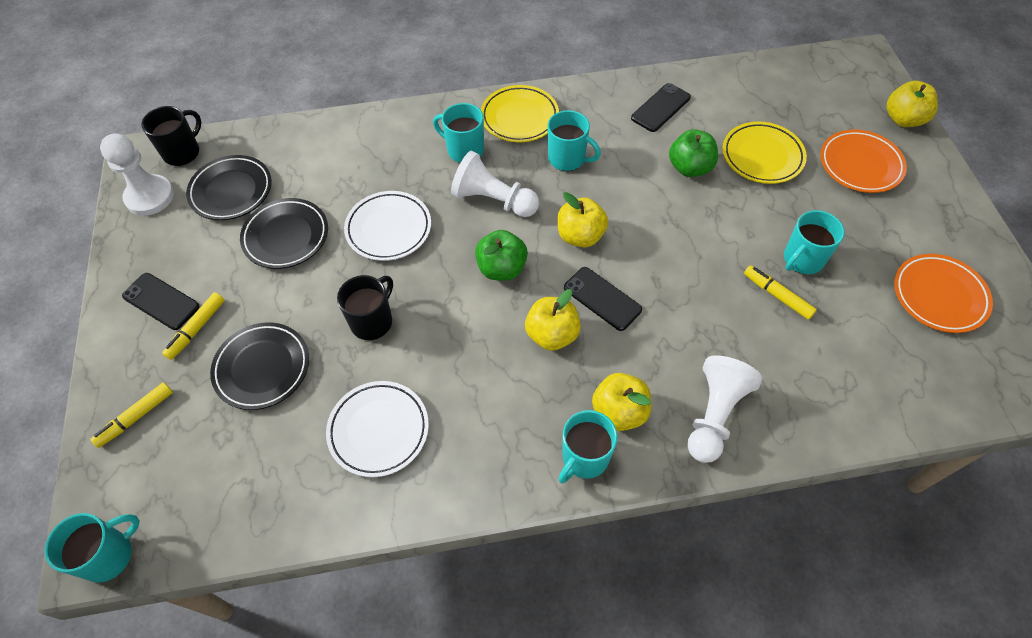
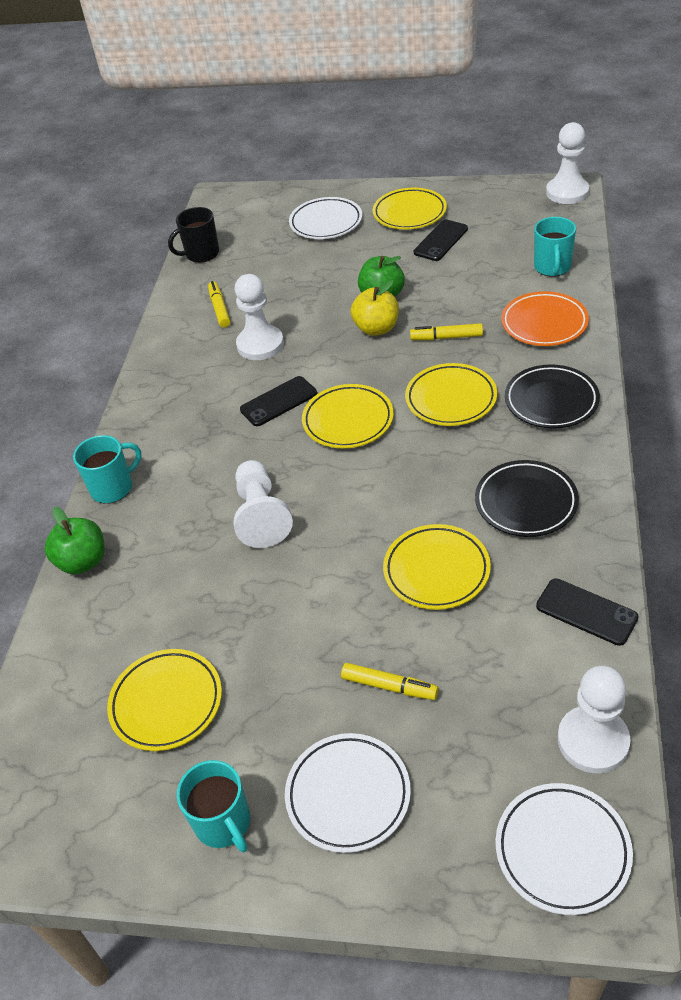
black mug: 2 -> 1
black plate: 3 -> 2
orange plate: 2 -> 1
turquoise mug: 5 -> 3
white pawn: 3 -> 4
white plate: 2 -> 3
yellow apple: 4 -> 1
yellow plate: 2 -> 5

